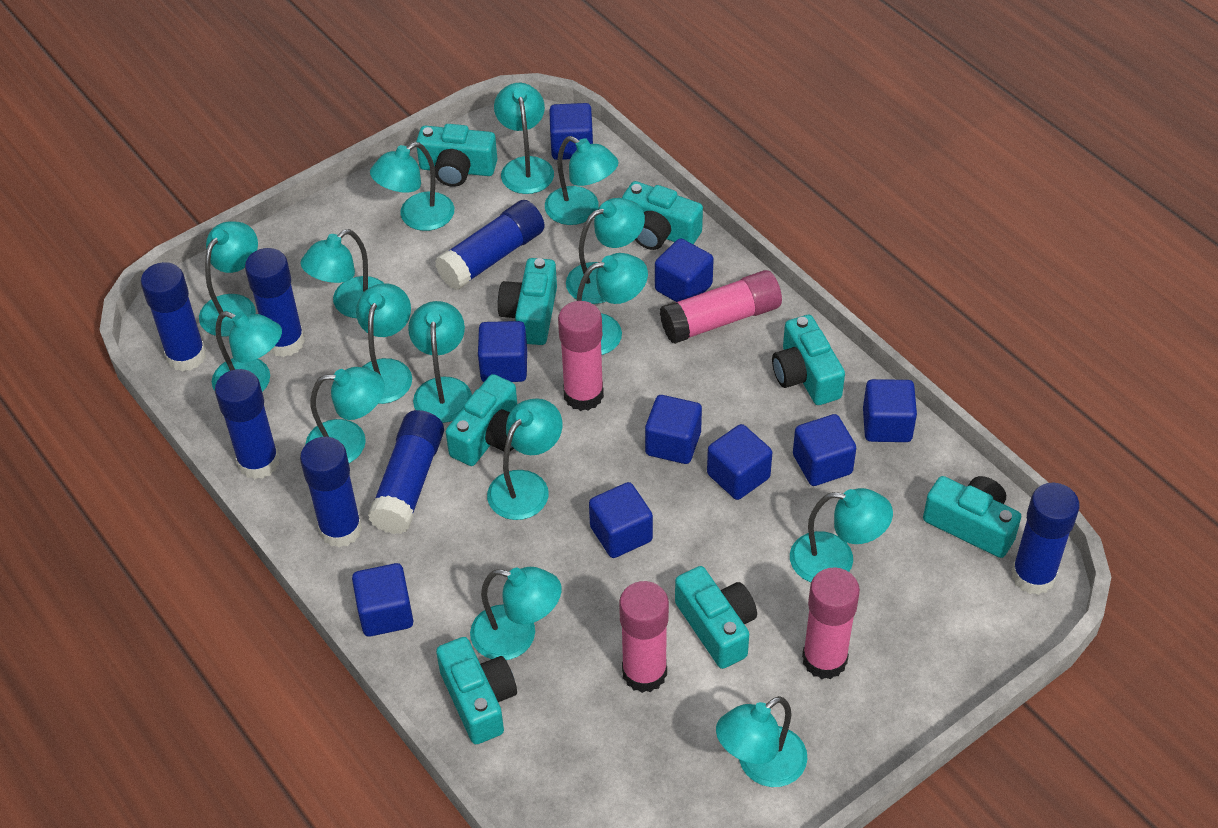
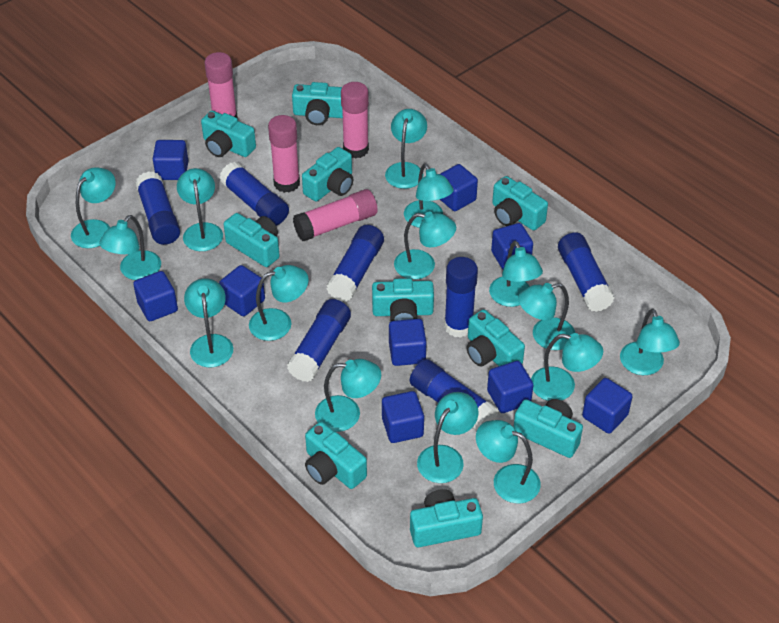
turquoise camera: 8 -> 10

